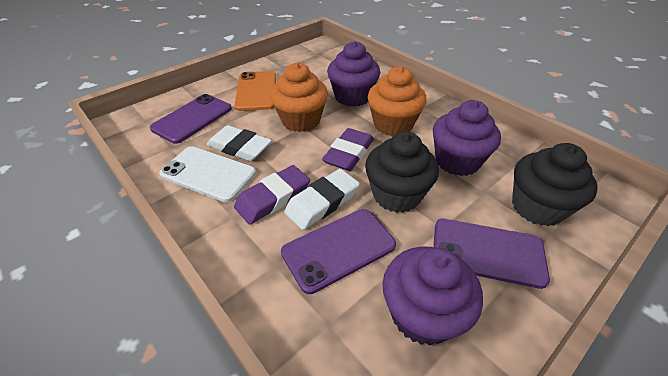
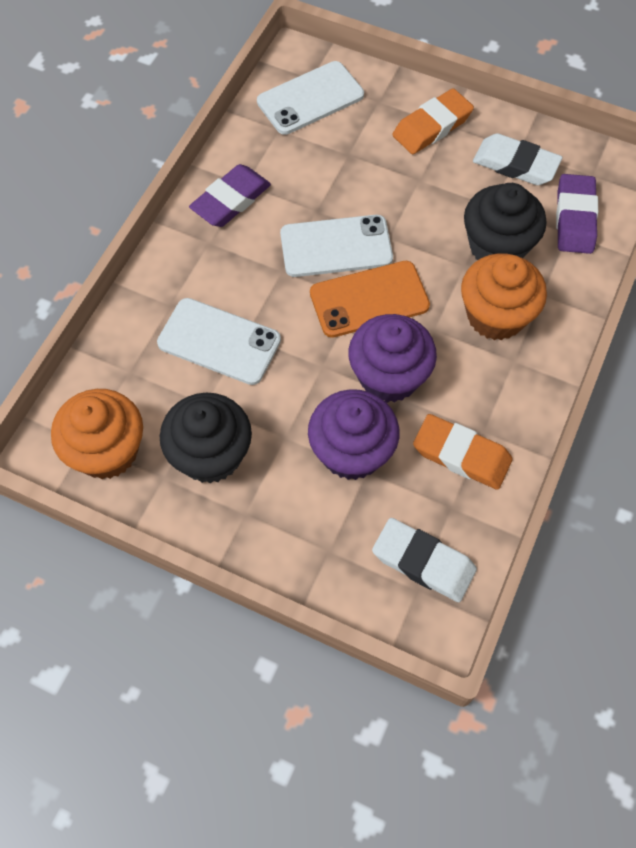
orange eraser: 0 -> 2
purple cupcake: 3 -> 2
purple phone: 3 -> 0
white phone: 1 -> 3

